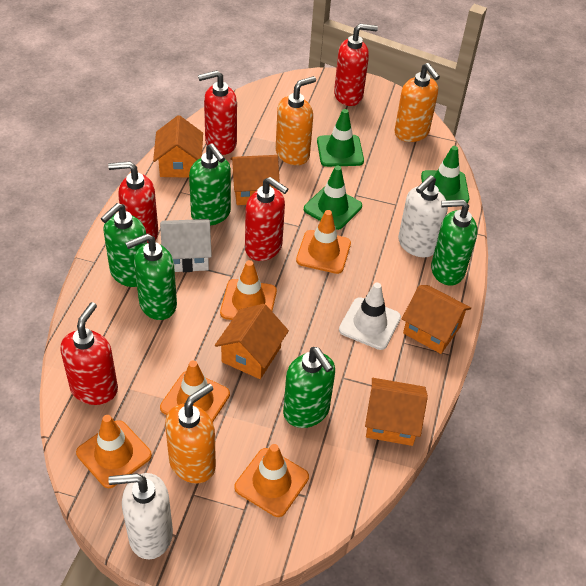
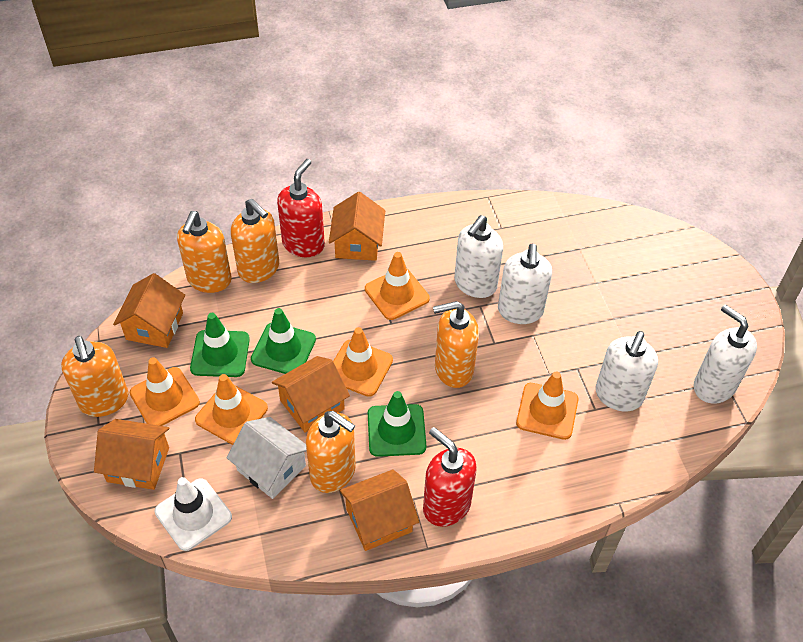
green soap dispenser: 5 -> 0
orange soap dispenser: 3 -> 5
red soap dispenser: 5 -> 2
white soap dispenser: 2 -> 4

